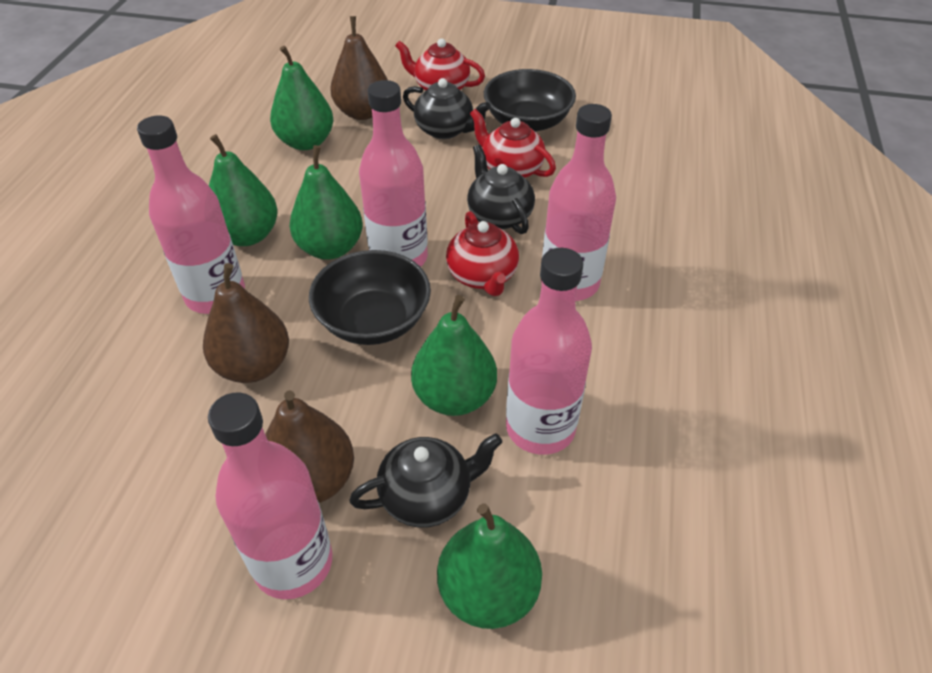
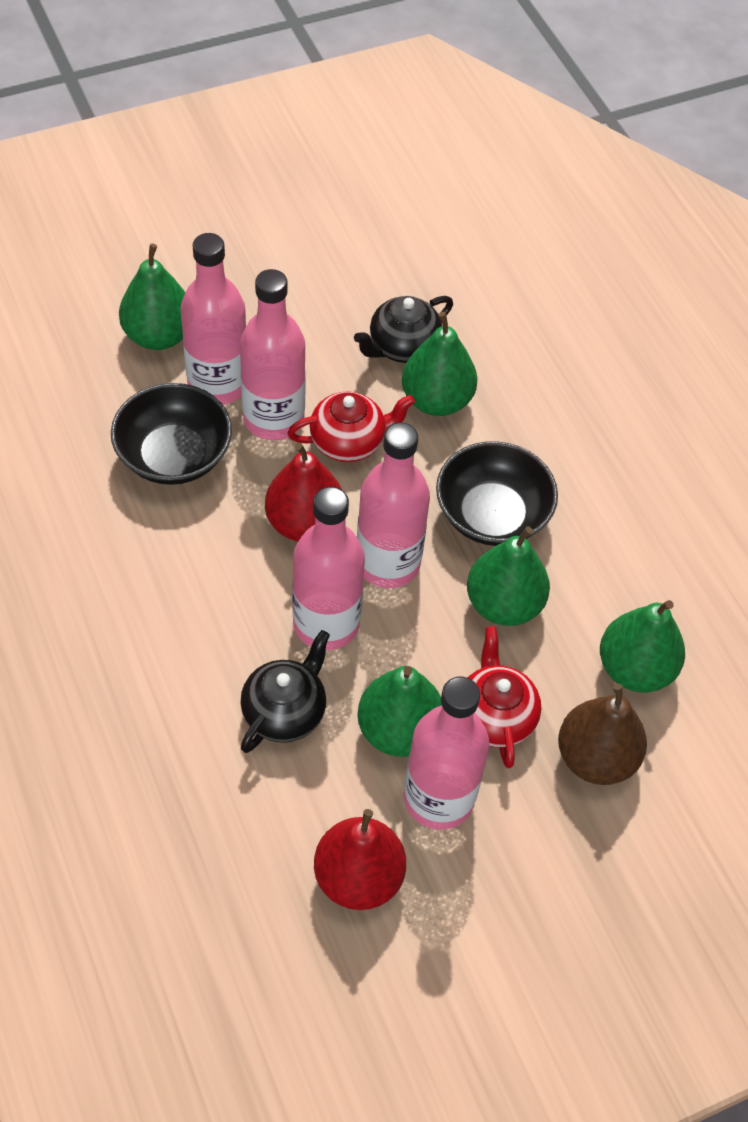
black teapot: 3 -> 2
brown pear: 3 -> 1
red pear: 0 -> 2
red teapot: 3 -> 2

